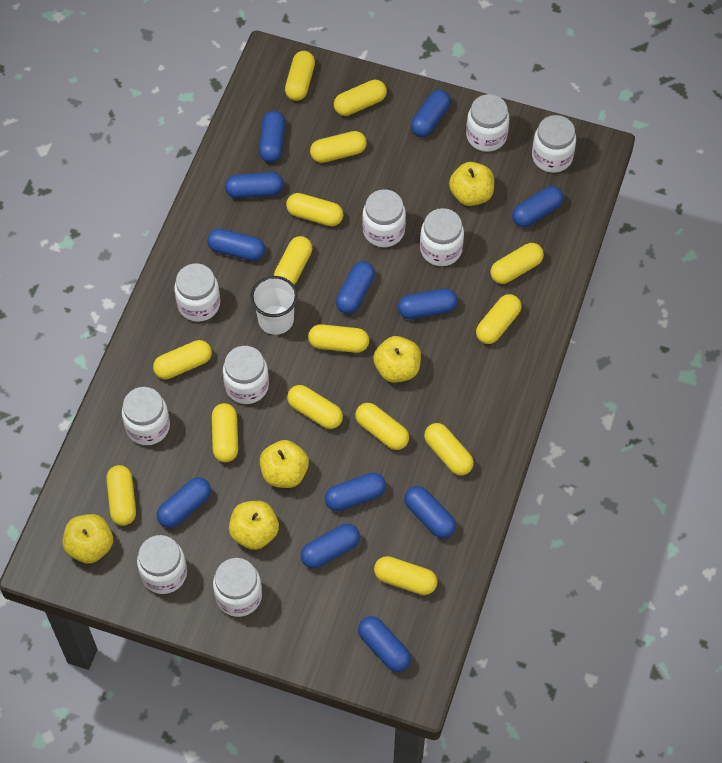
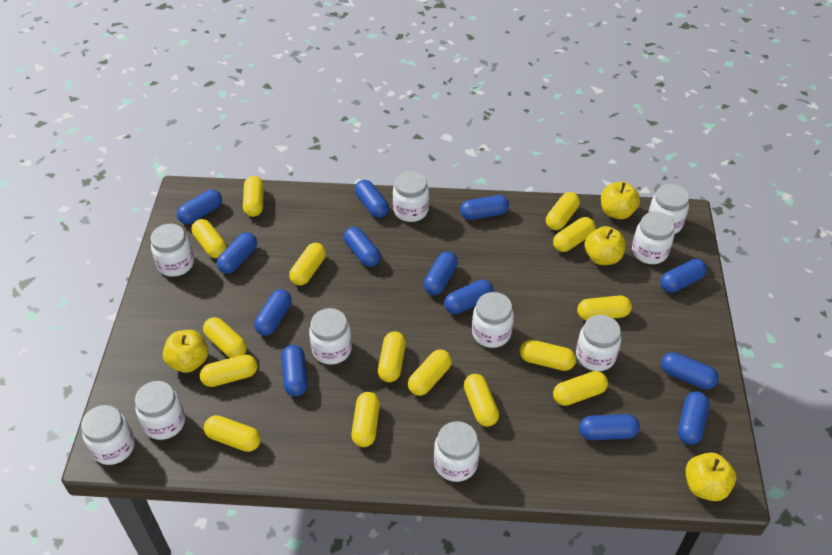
blue capsule: 12 -> 13
white cup: 1 -> 0
white jar: 9 -> 10
yellow apple: 5 -> 4

